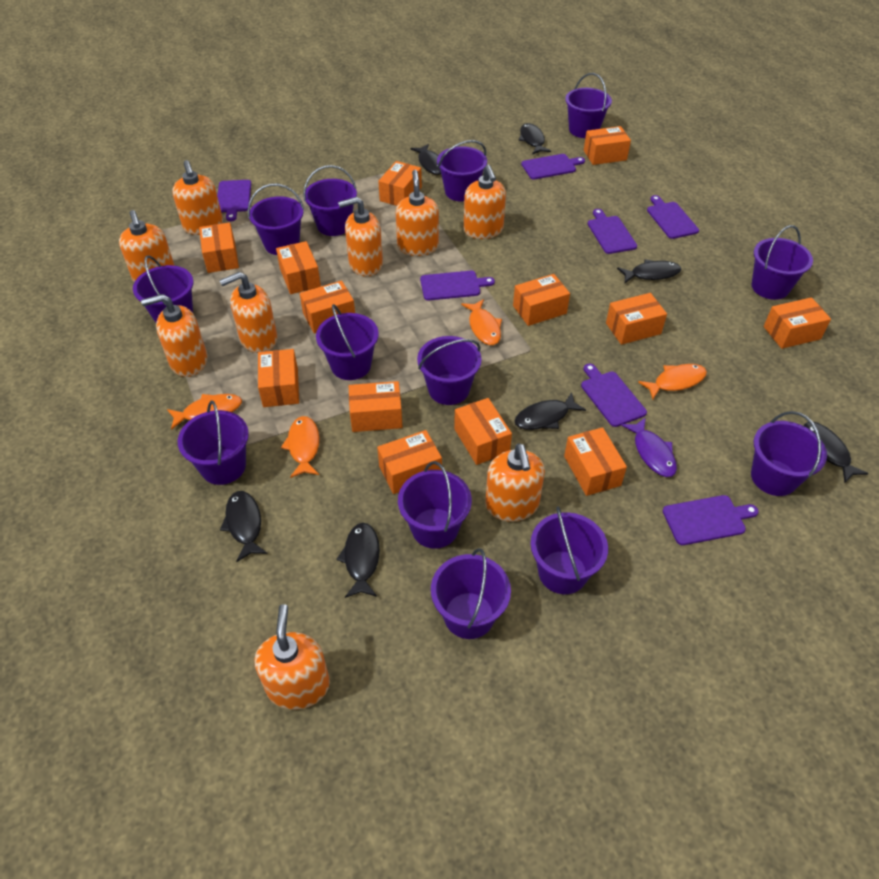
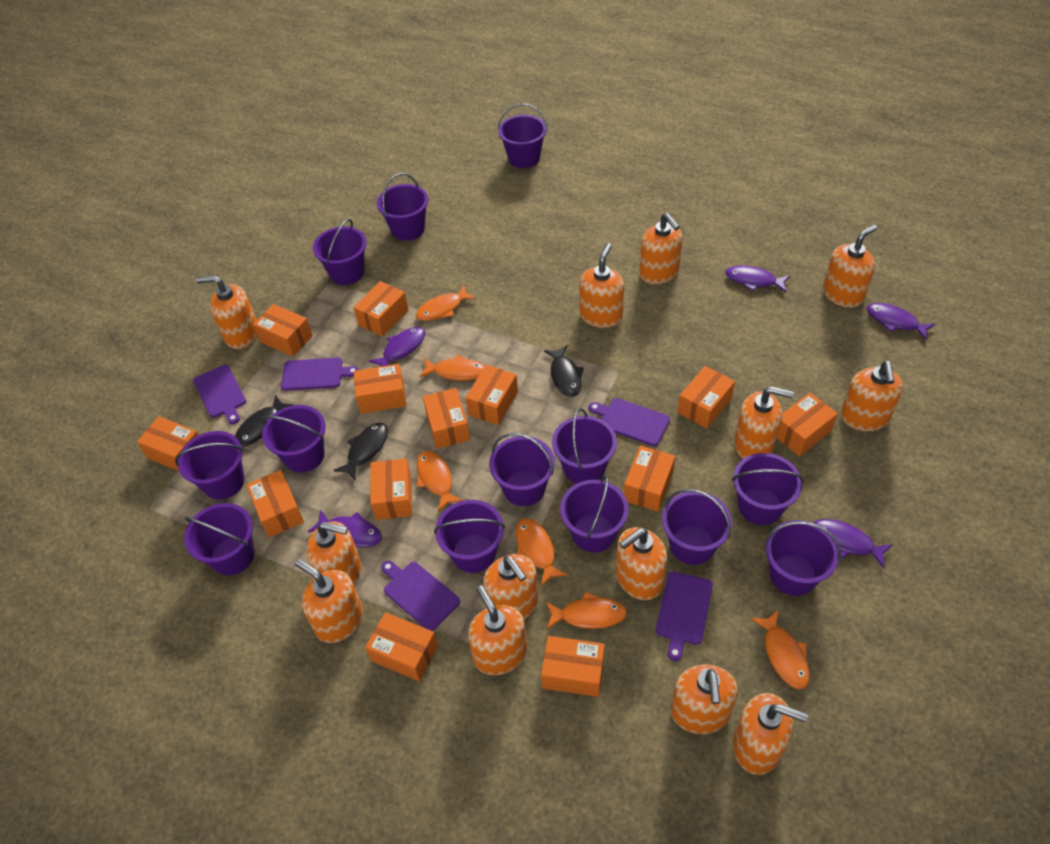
black fish: 7 -> 3
orange fish: 4 -> 6
orange soap dispenser: 9 -> 13
purple cutting board: 7 -> 5
purple fish: 1 -> 5

